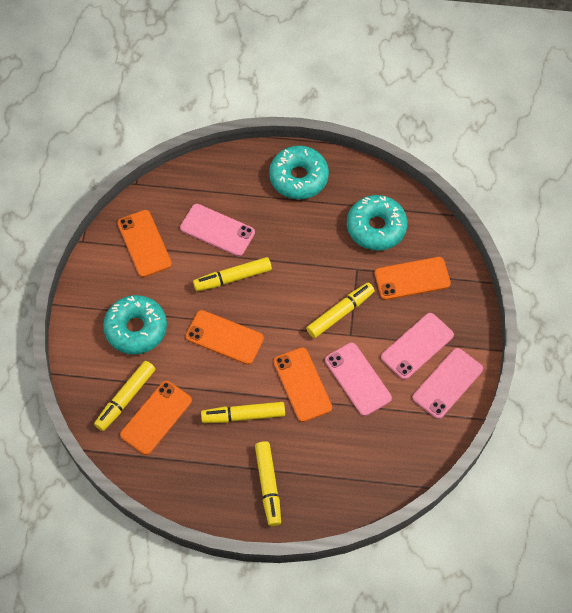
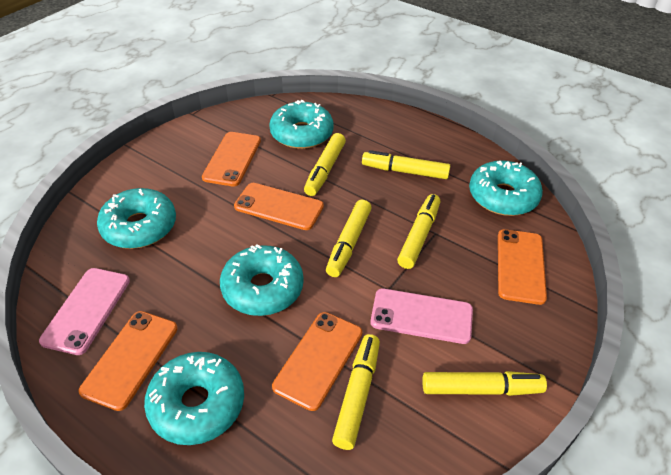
pink phone: 4 -> 2
turquoise donut: 3 -> 5
yellow marker: 5 -> 6

